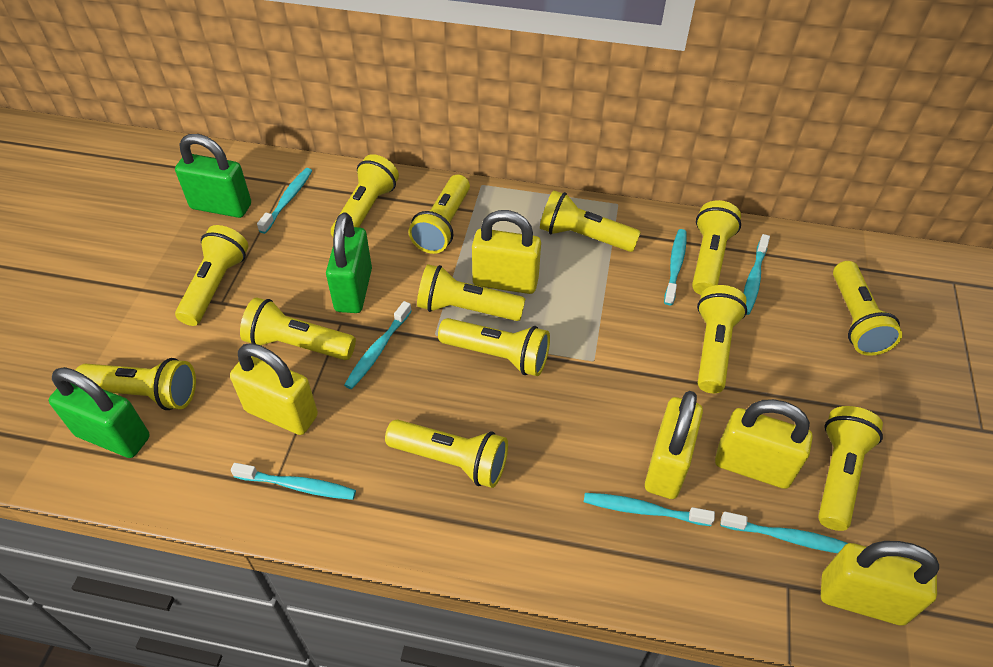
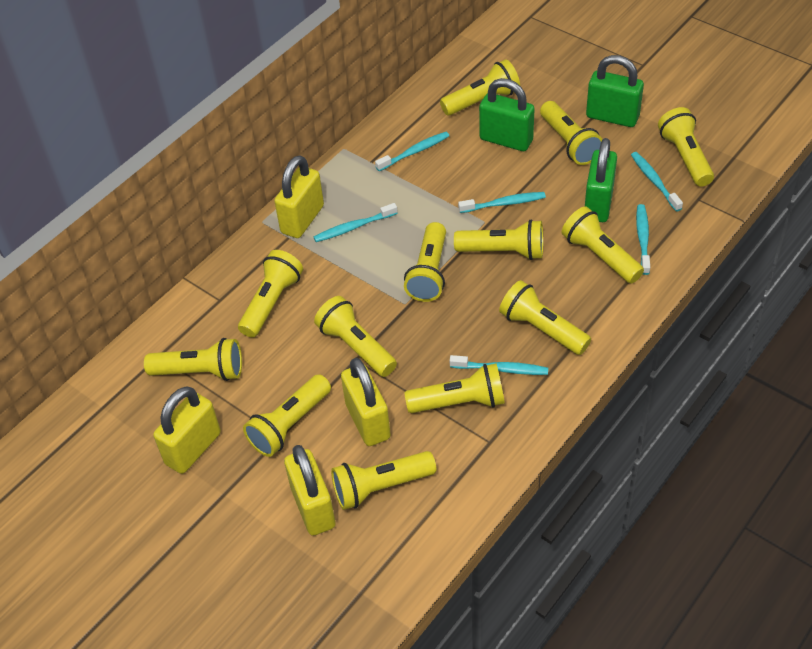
turquoise toothbrush: 7 -> 6
yellow padlock: 5 -> 4

